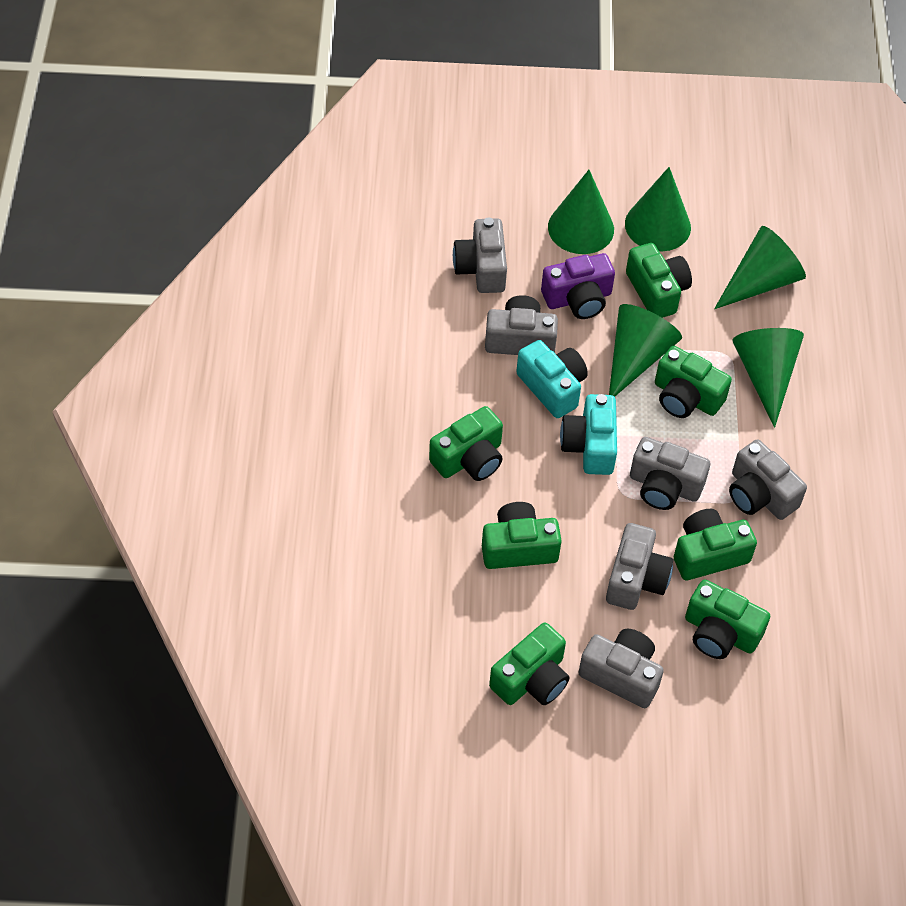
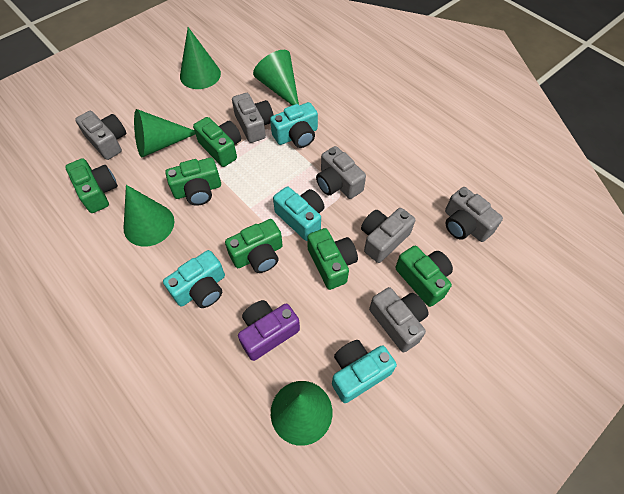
green camera: 7 -> 6
turquoise camera: 2 -> 4

